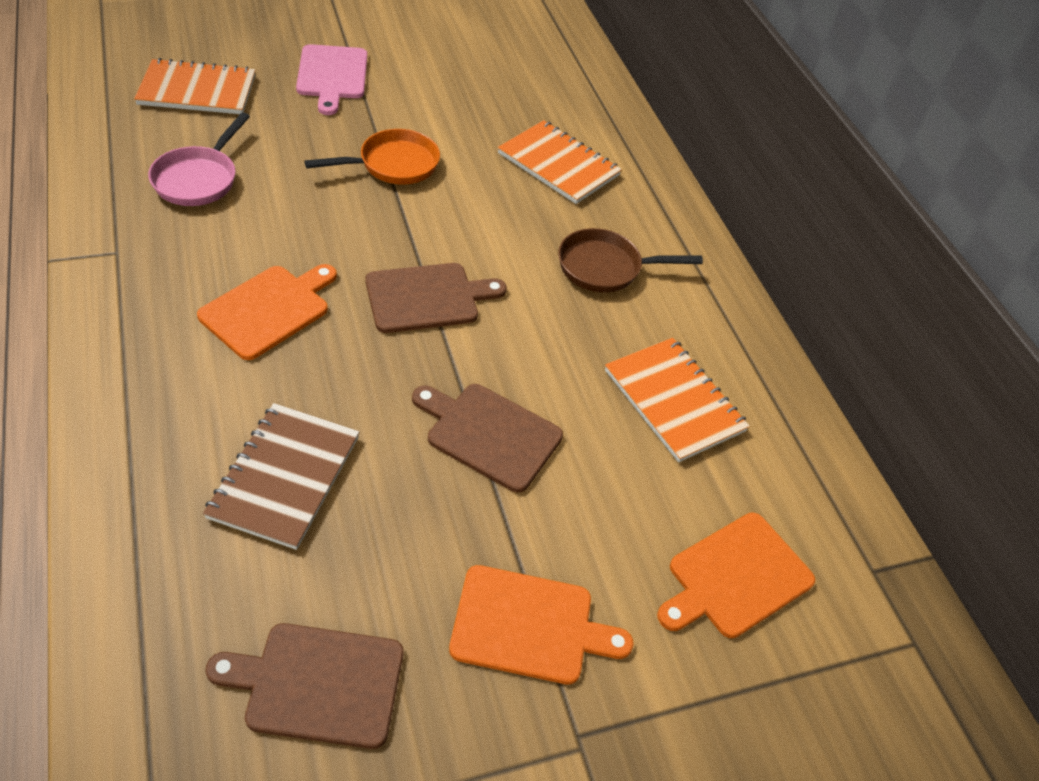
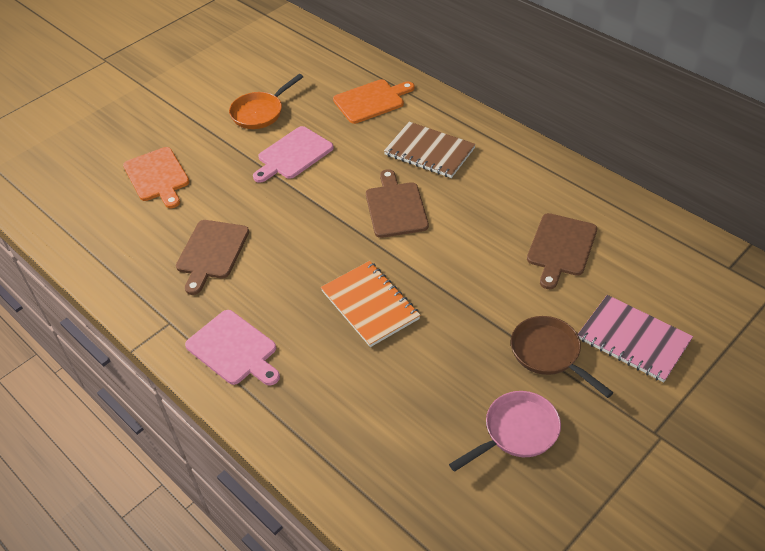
orange cutting board: 3 -> 2
orange notebook: 3 -> 1
pink cutting board: 1 -> 2
pink notebook: 0 -> 1

